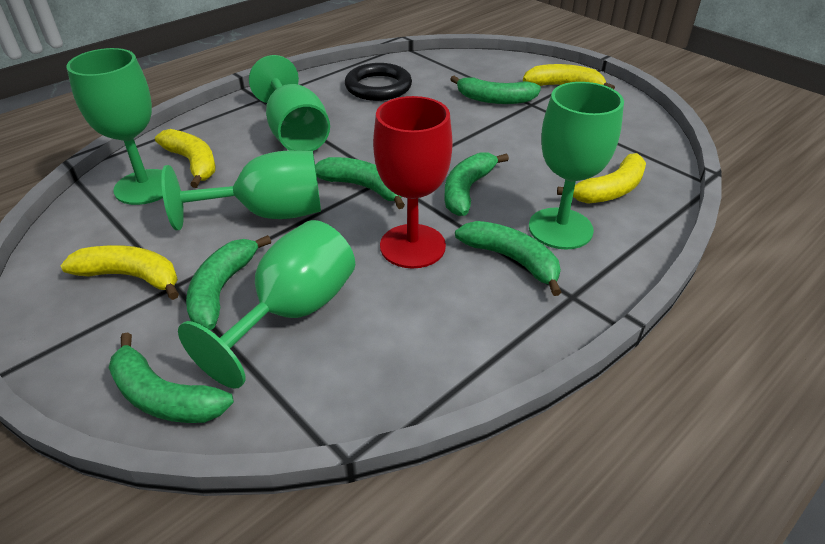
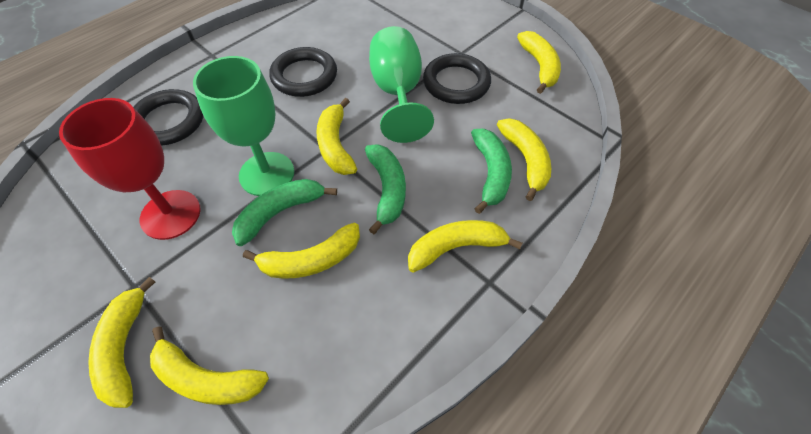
black ring: 1 -> 3
green banana: 6 -> 3
green goblet: 5 -> 2
yellow banana: 4 -> 7

